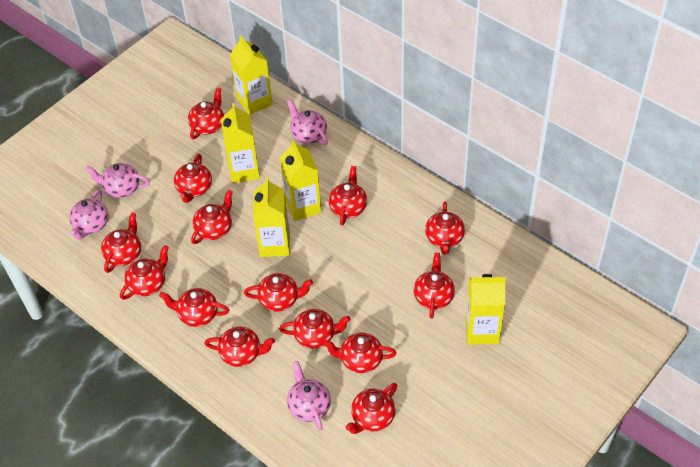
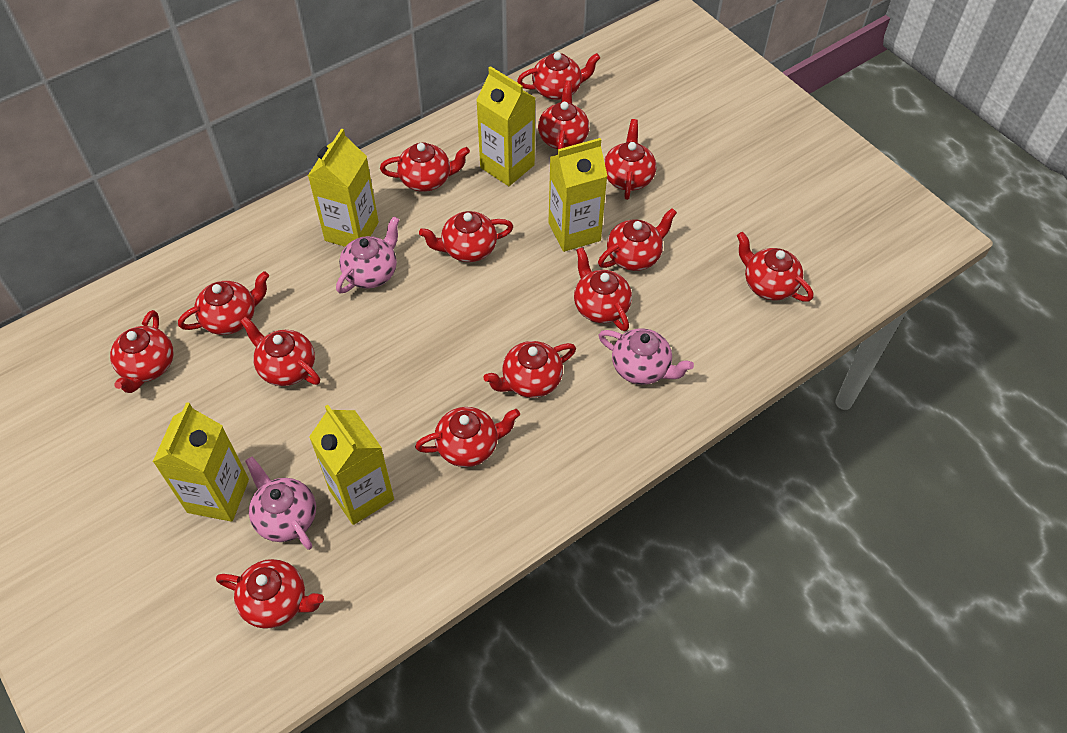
pink teapot: 4 -> 3

